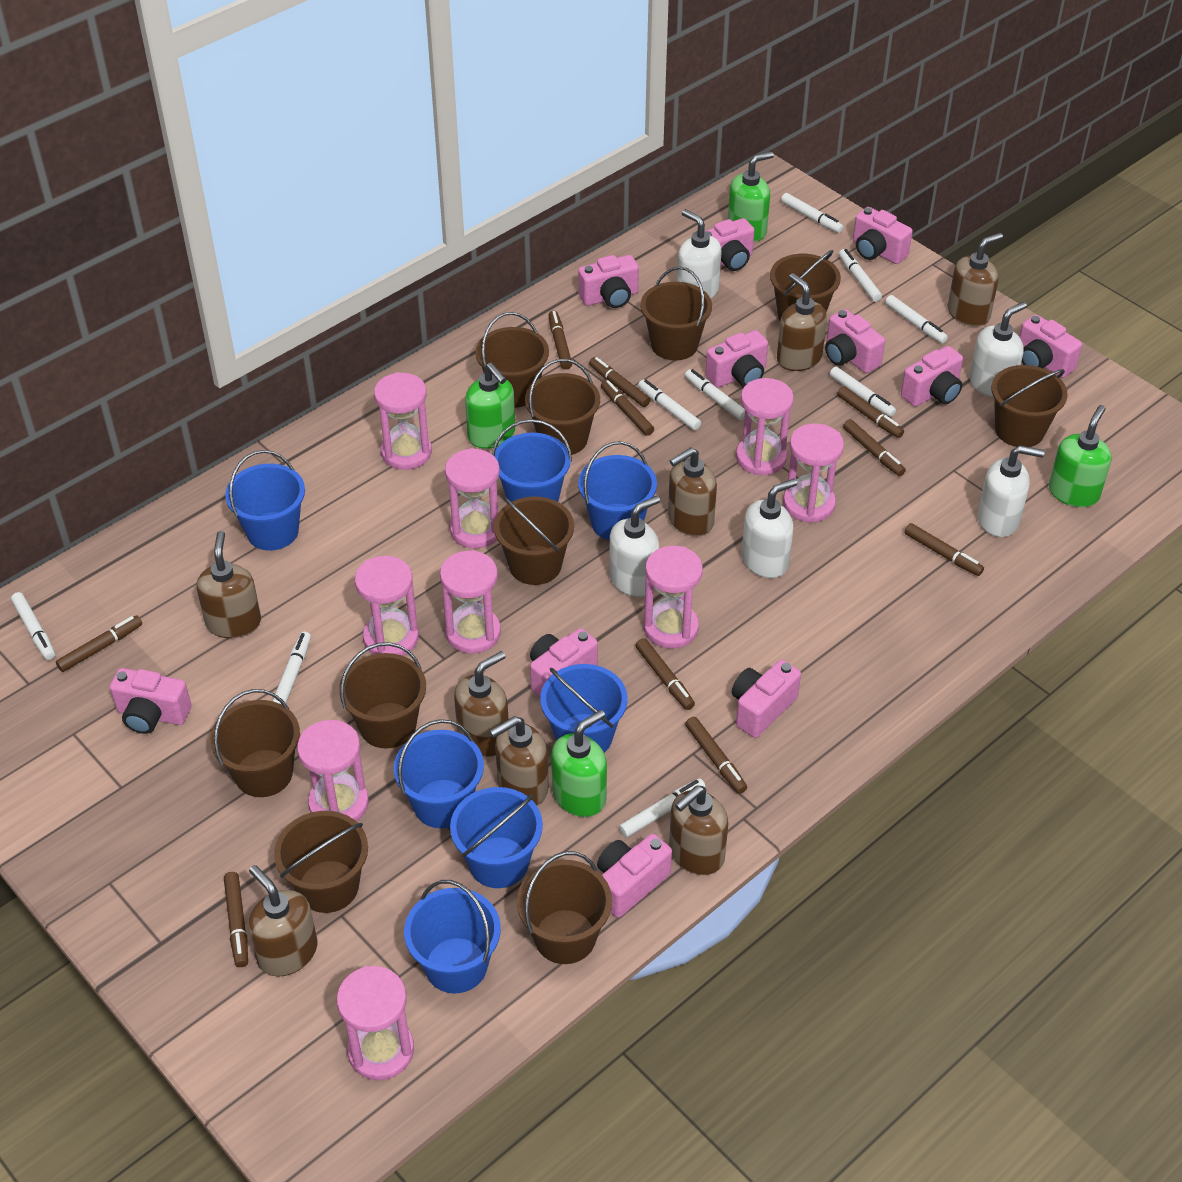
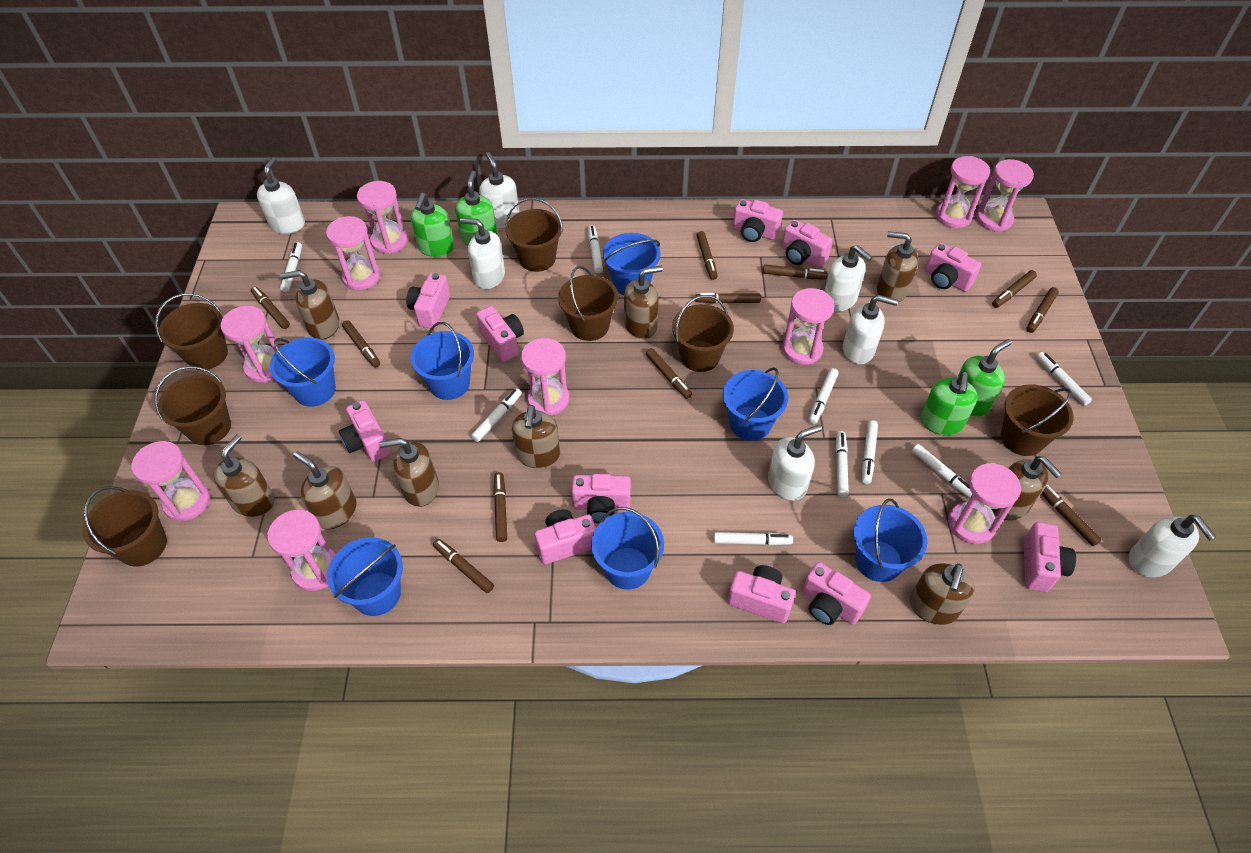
brown bucket: 10 -> 7
brown marker: 10 -> 11
brown soap dispenser: 8 -> 9
pink hourglass: 9 -> 10
white soap dispenser: 5 -> 7

